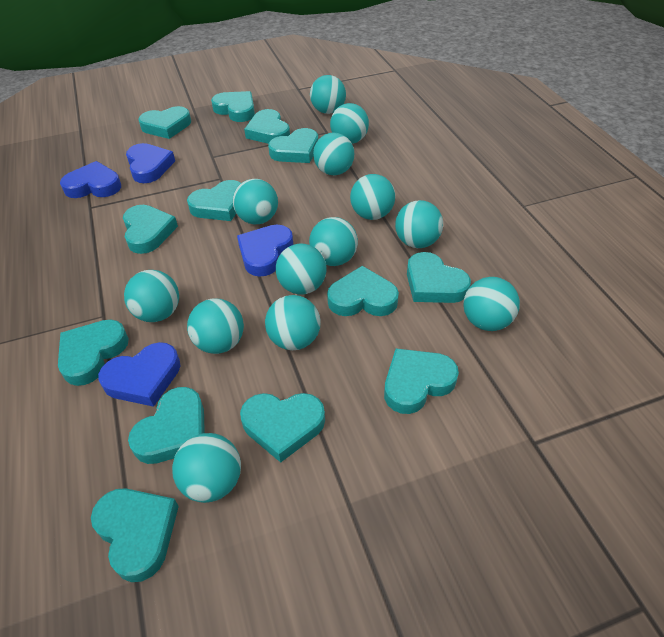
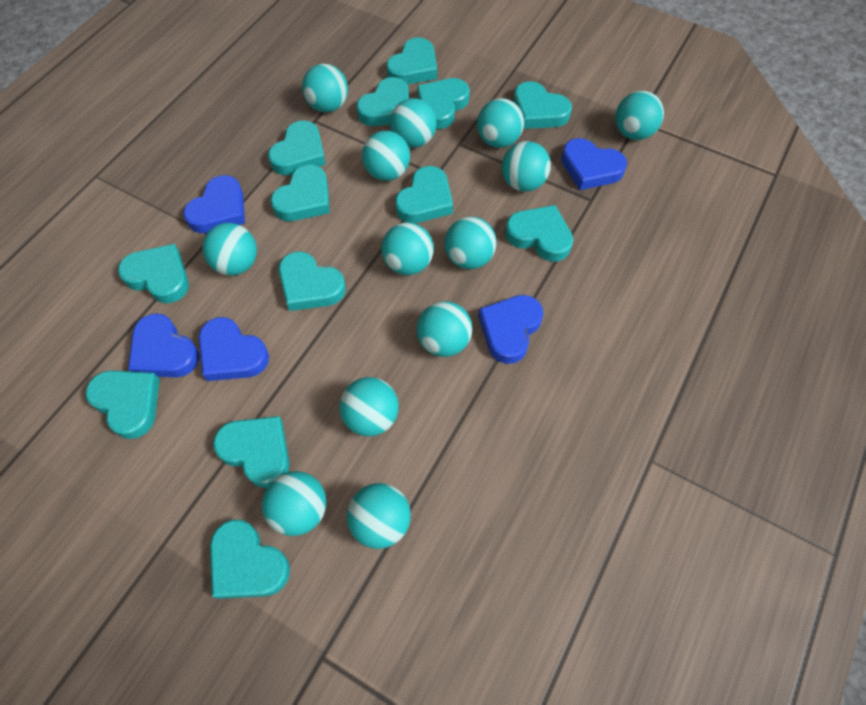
blue heart: 4 -> 5

